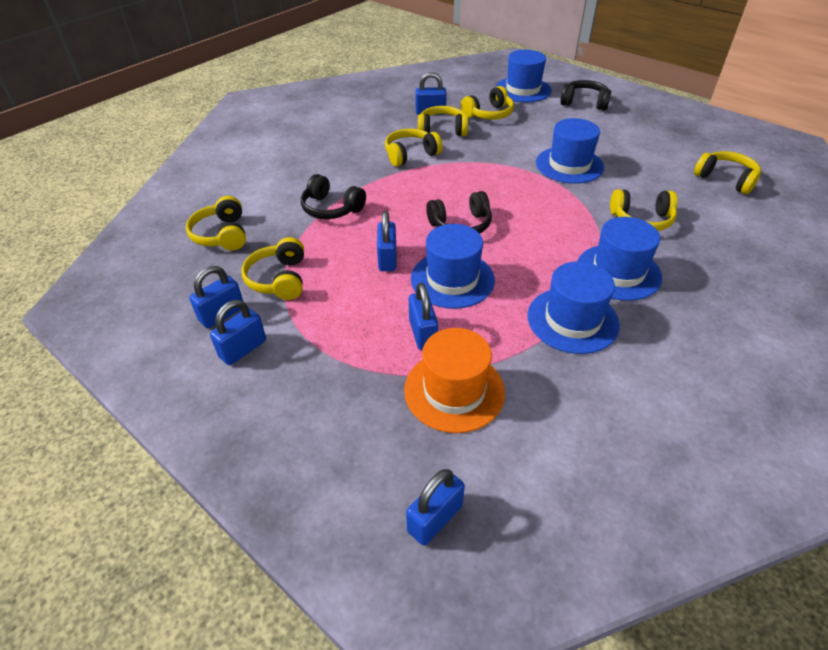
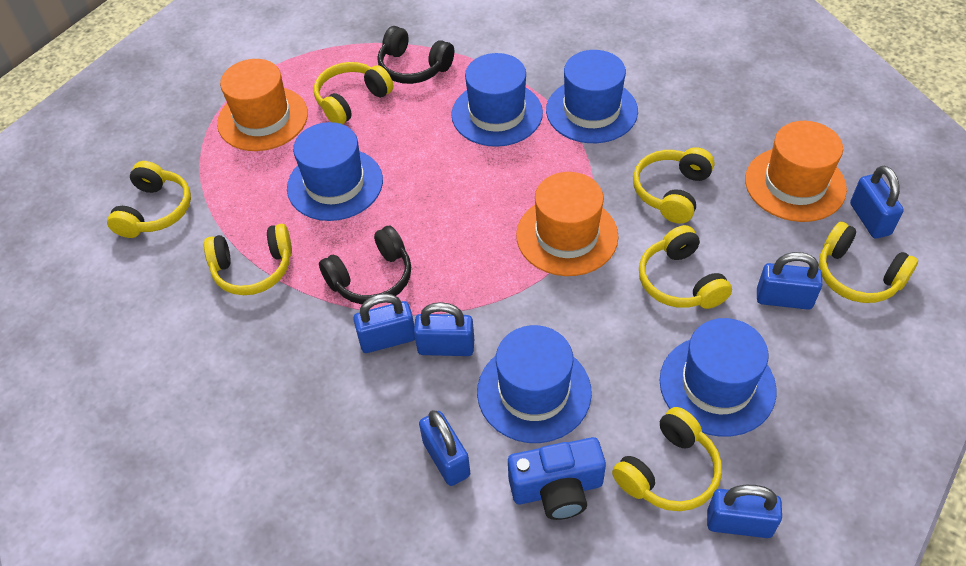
black headphones: 3 -> 2
blue camera: 0 -> 1
orange hat: 1 -> 3

